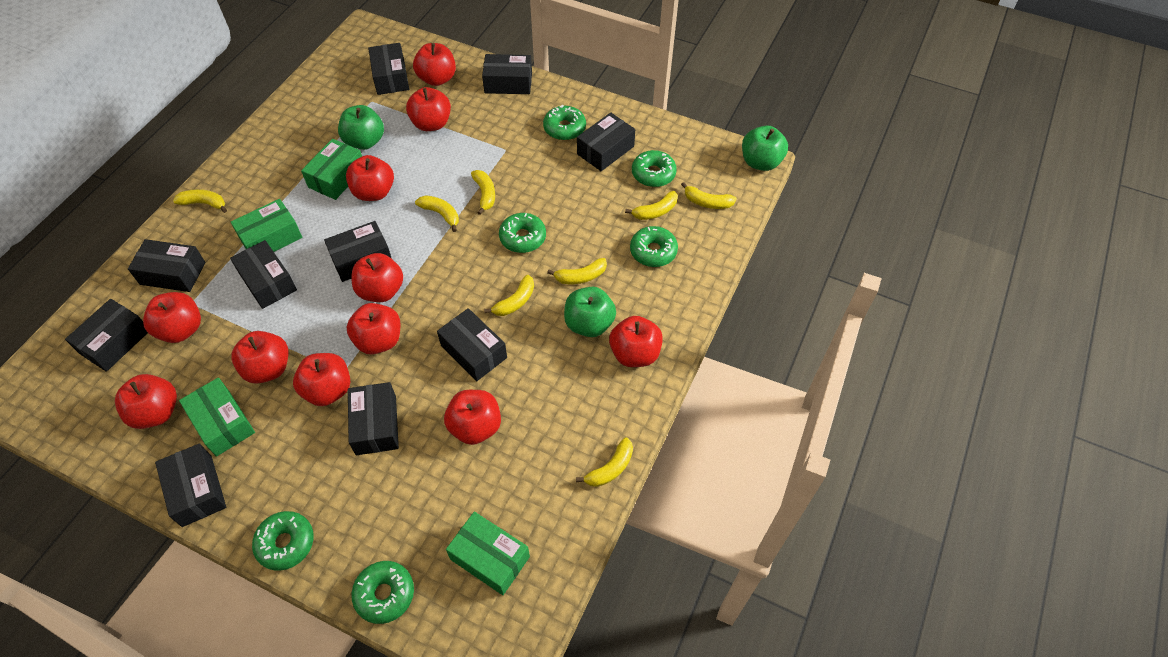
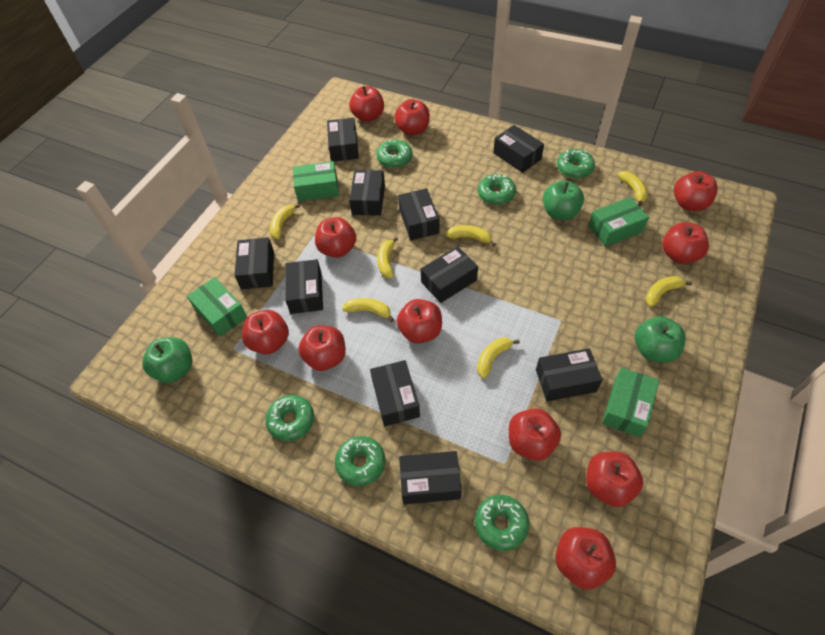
yellow banana: 8 -> 7

